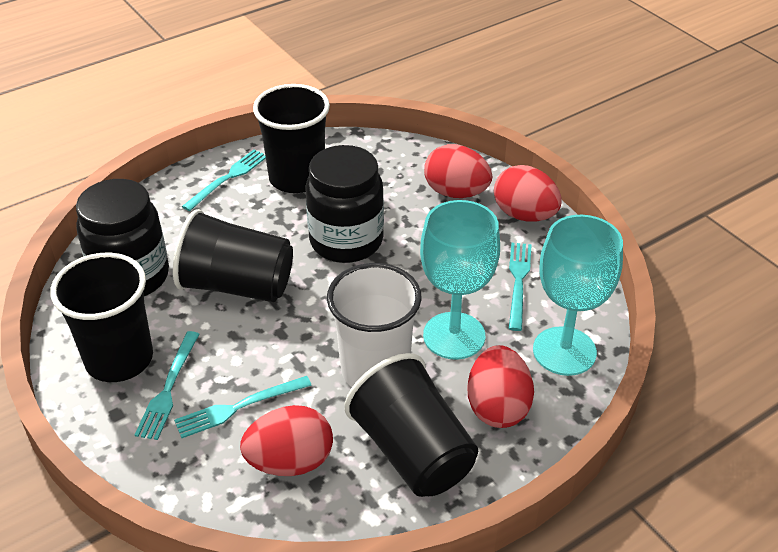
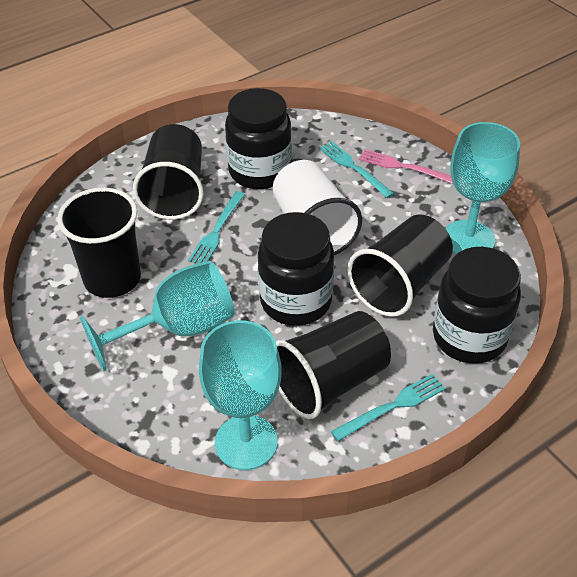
black jar: 2 -> 3
pink fork: 0 -> 1
red egg: 4 -> 0
turquoise fork: 4 -> 3
turquoise goblet: 2 -> 3

